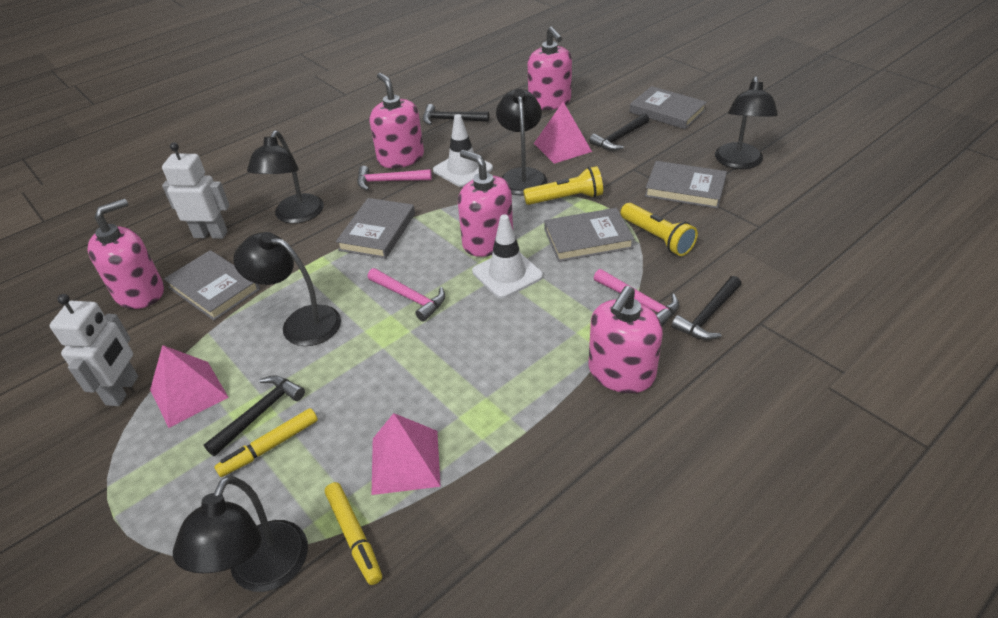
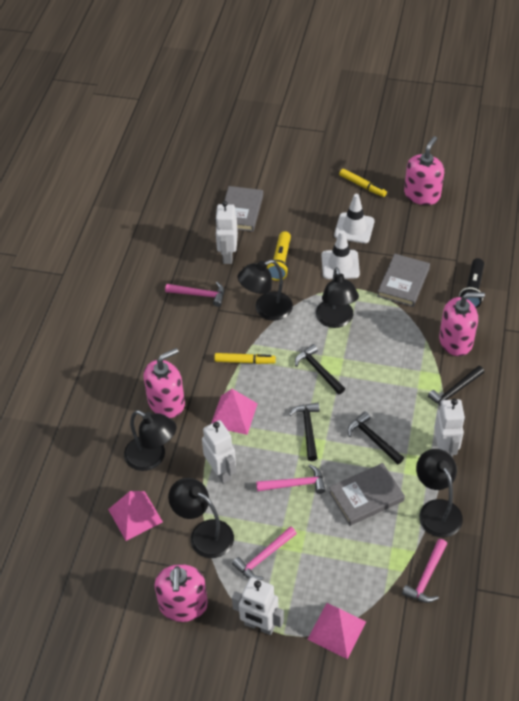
black flashlight: 0 -> 1
grey book: 5 -> 3
pink hammer: 3 -> 4
pink soap dispenser: 5 -> 4
white robot: 2 -> 4
yellow flashlight: 2 -> 1

